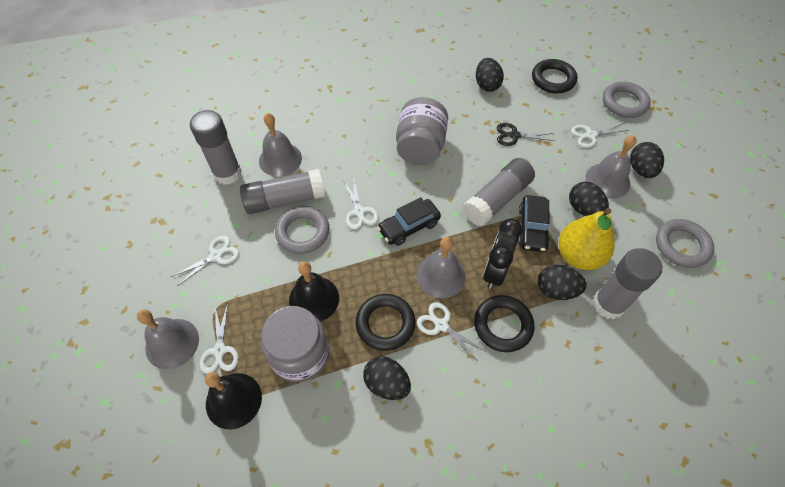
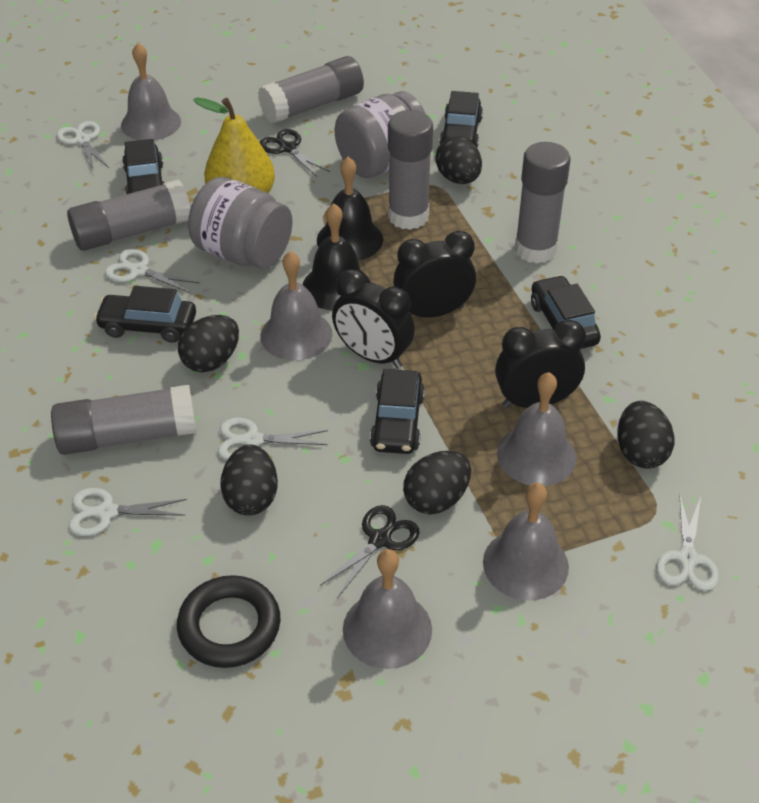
black car: 2 -> 5
black clock: 1 -> 3
black ring: 3 -> 1
black scissors: 1 -> 2
grey bell: 4 -> 5
grey glue stick: 4 -> 5
grey ring: 3 -> 0

